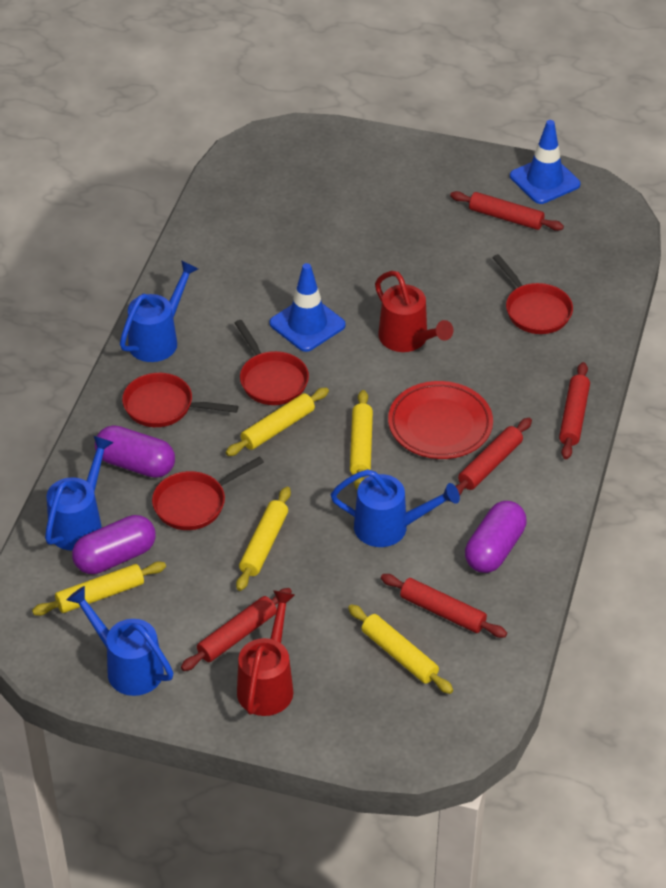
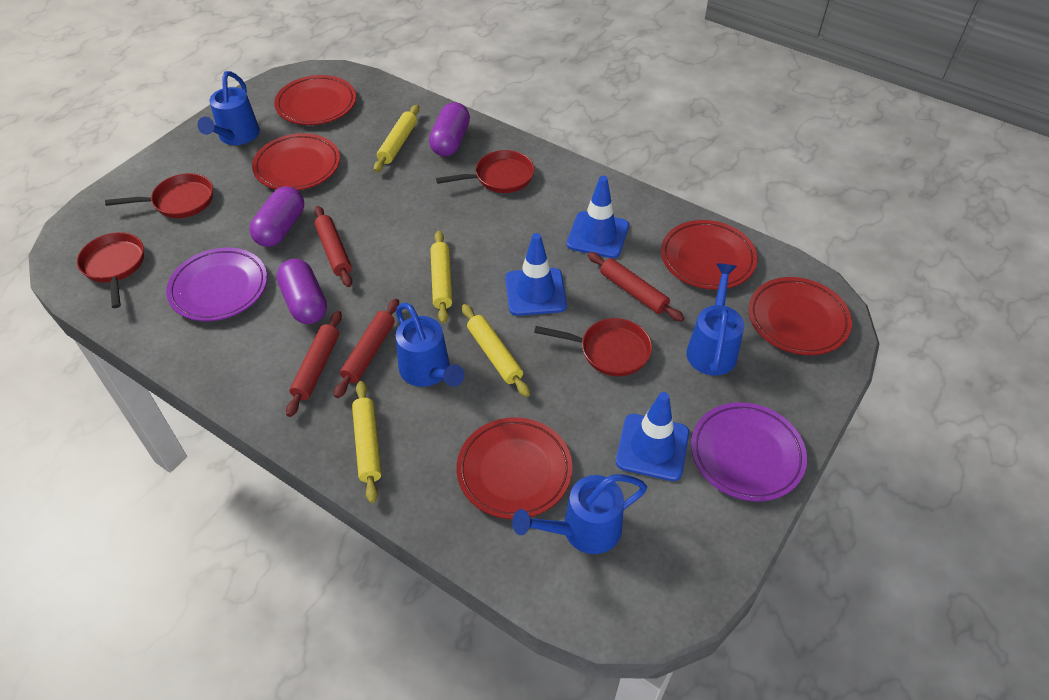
blue traffic cone: 2 -> 3
purple plate: 0 -> 2
red plate: 1 -> 5
red rolling pin: 5 -> 4
red watering can: 2 -> 0
yellow rolling pin: 5 -> 4

